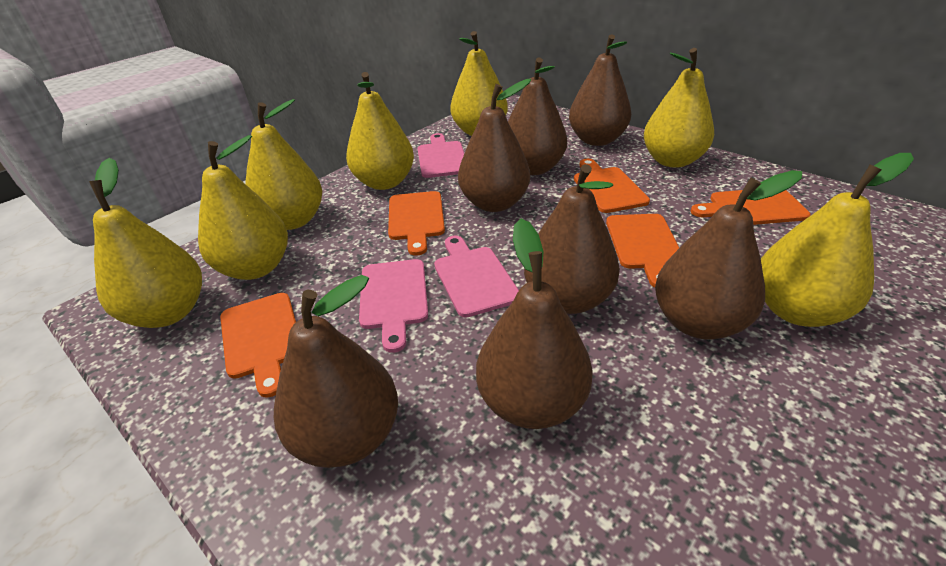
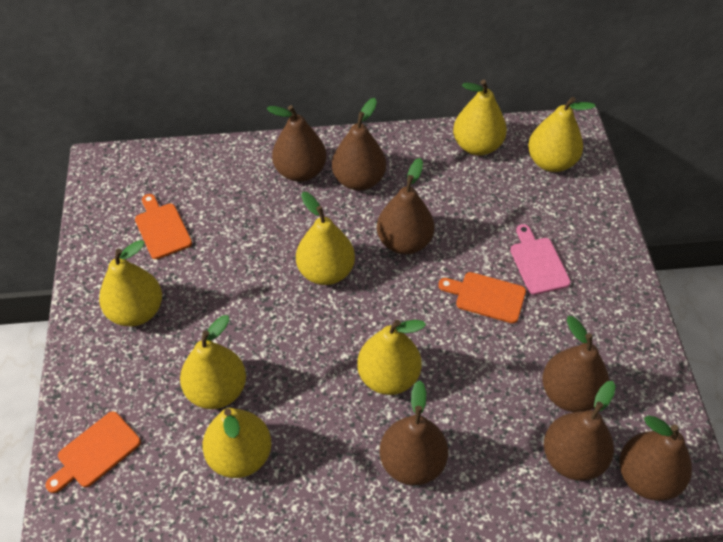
orange cutting board: 5 -> 3
pink cutting board: 3 -> 1

